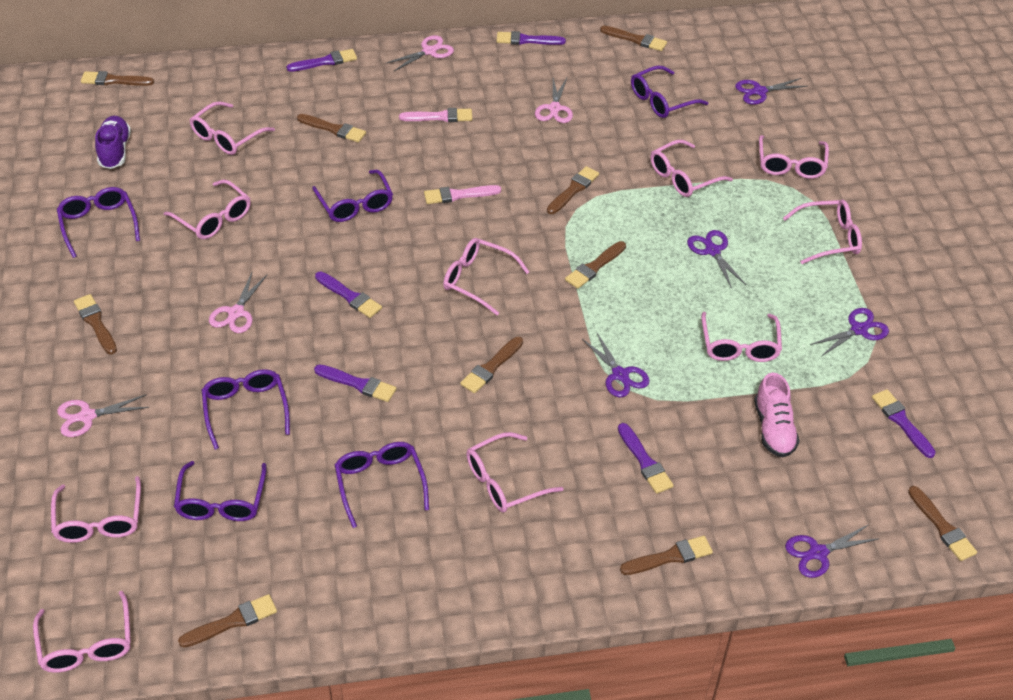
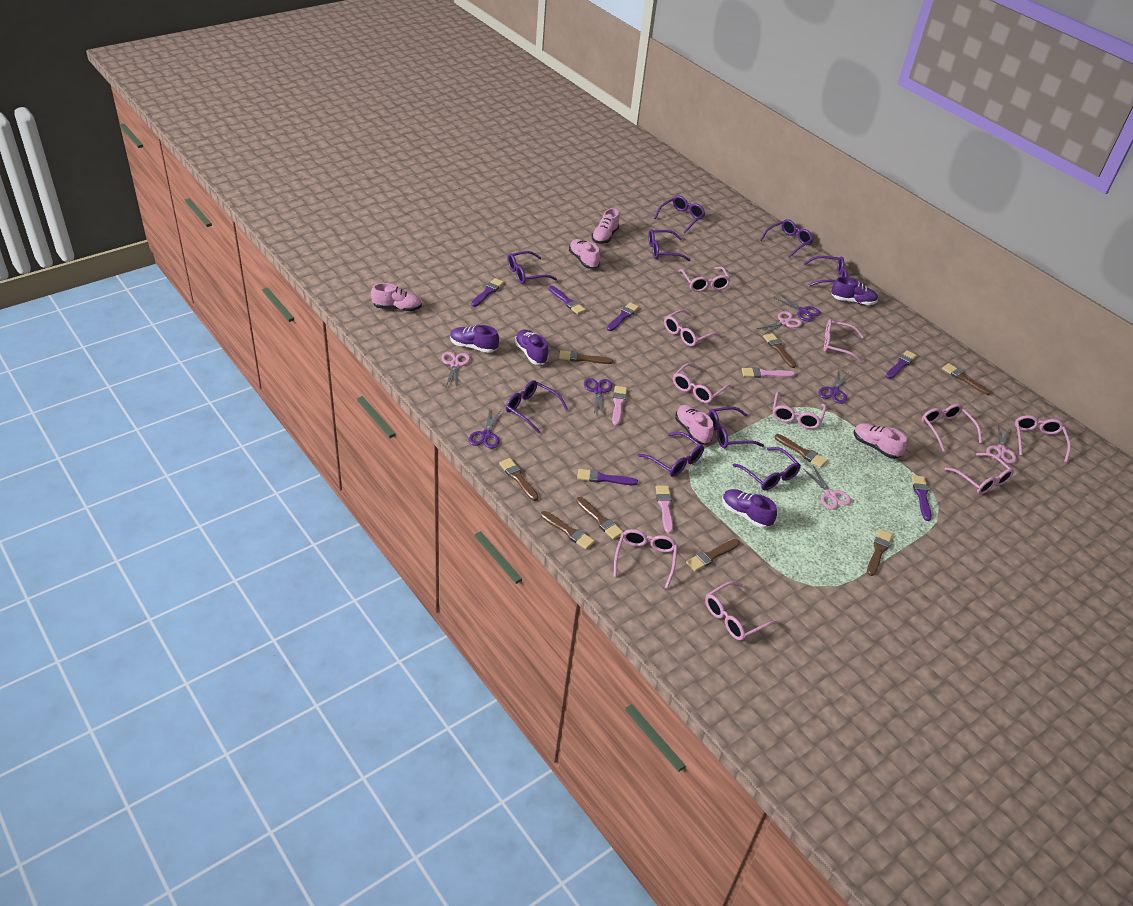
brown brush: 10 -> 9
pink brush: 2 -> 3
pink shoe: 1 -> 5
purple glasses: 6 -> 9
purple scissors: 5 -> 4
purple shoe: 1 -> 4

